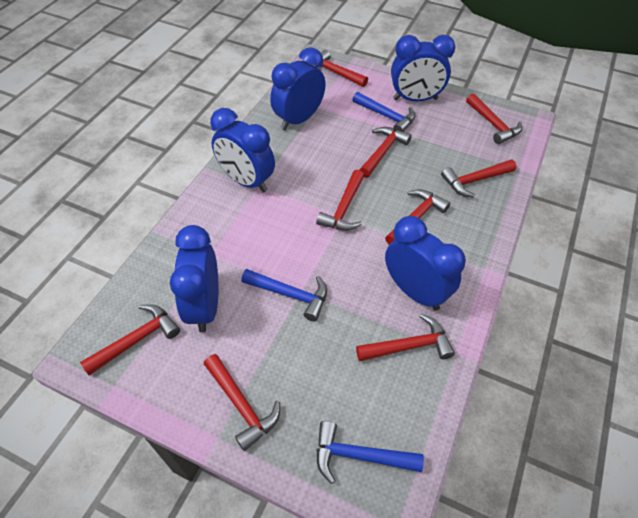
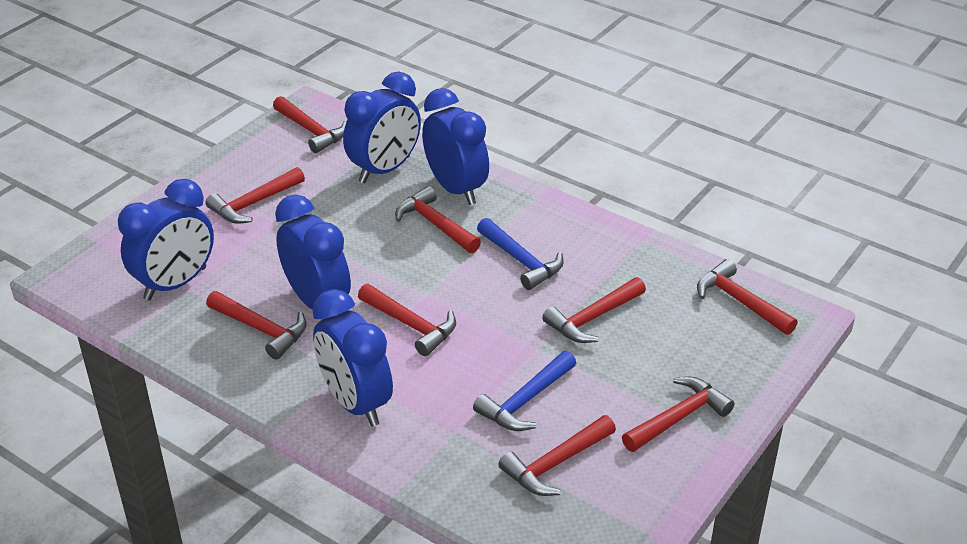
blue hammer: 3 -> 2

